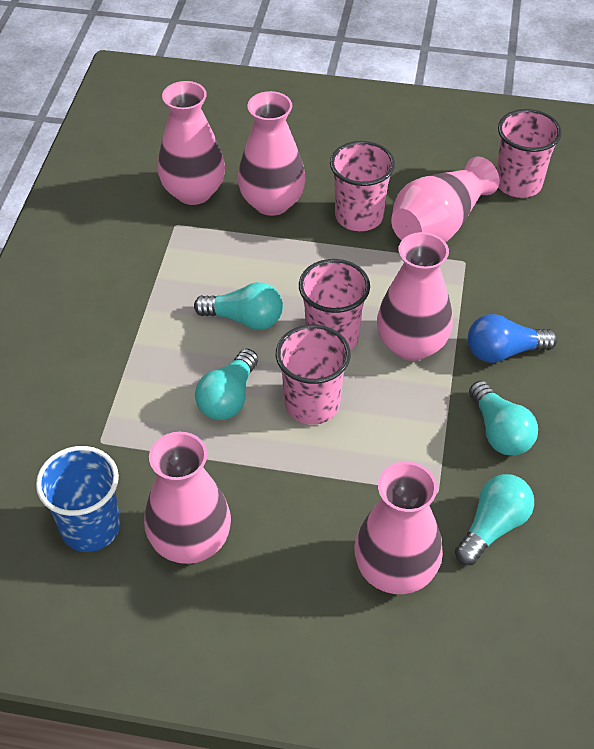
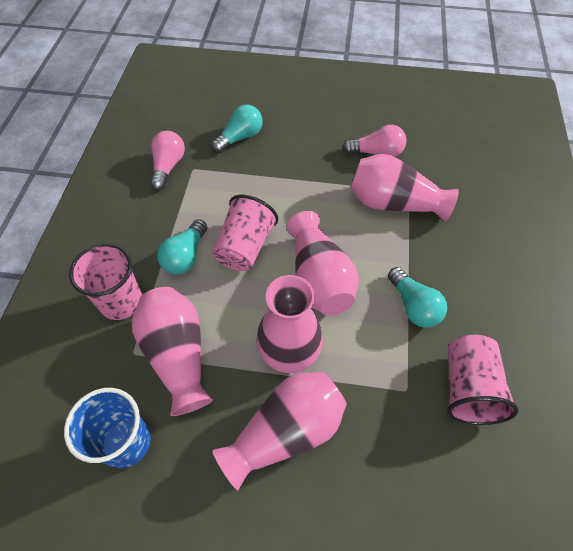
blue light bulb: 1 -> 0
pink cup: 4 -> 3
pink light bulb: 0 -> 2
pink vase: 6 -> 5
turquoise light bulb: 4 -> 3

